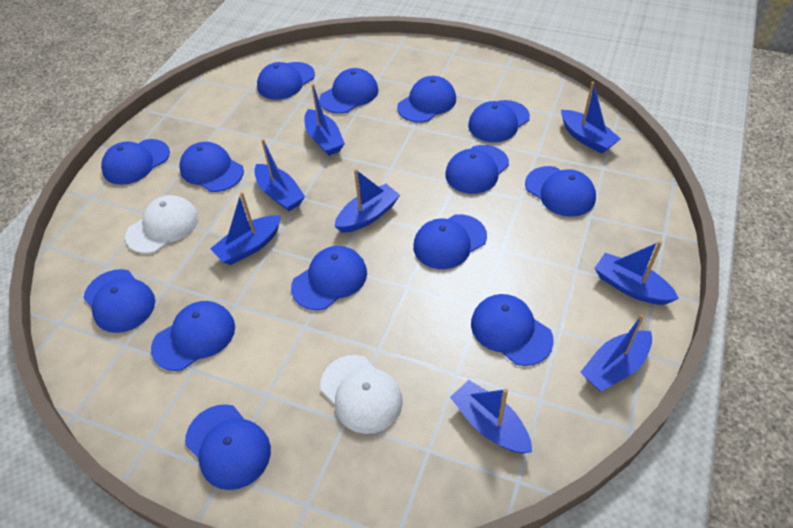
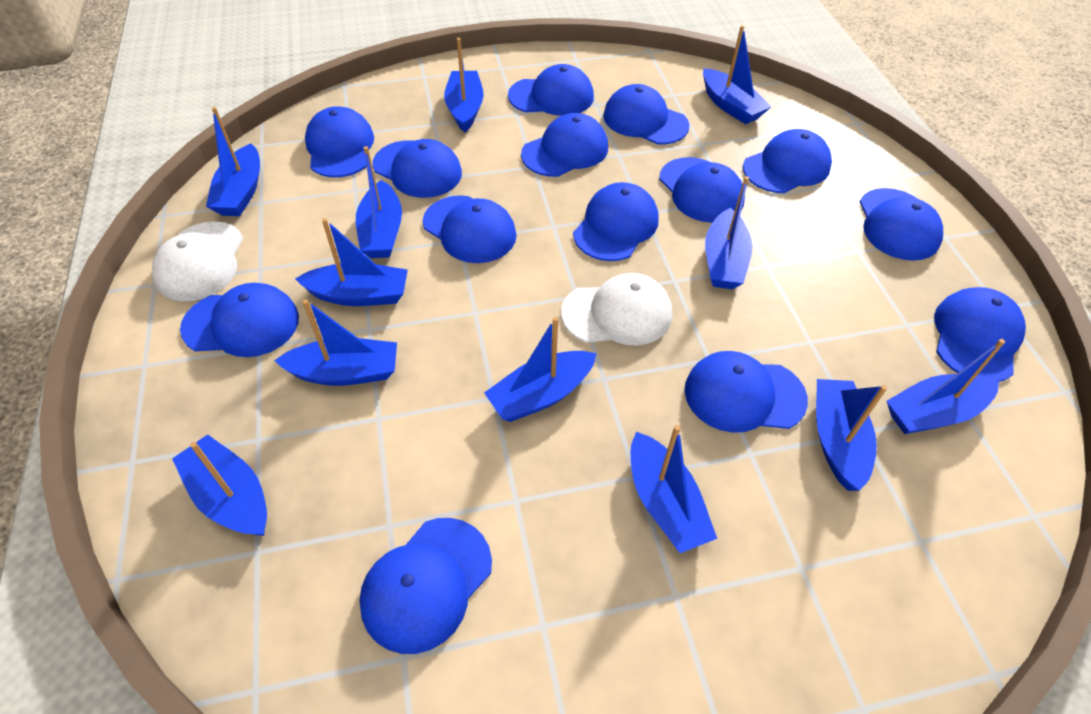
blue boat: 8 -> 12

